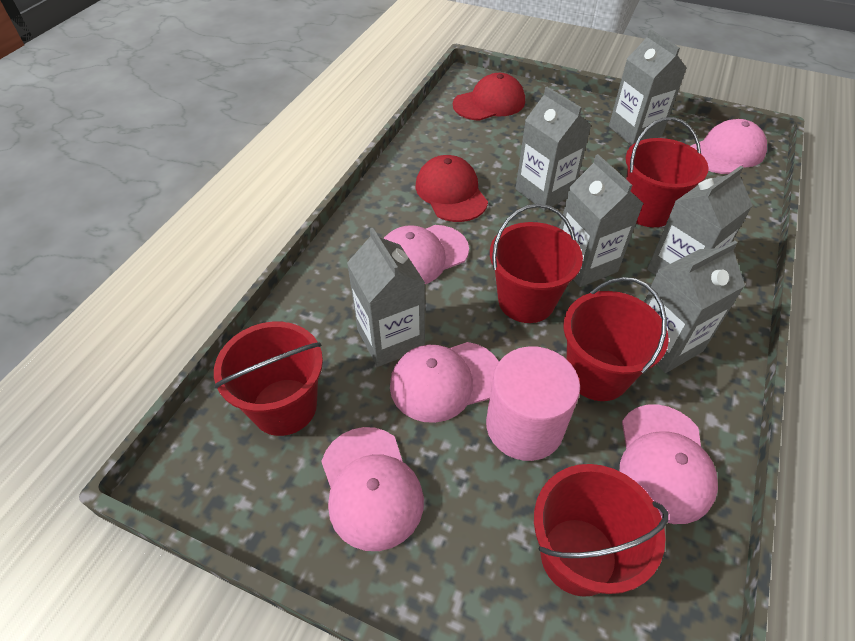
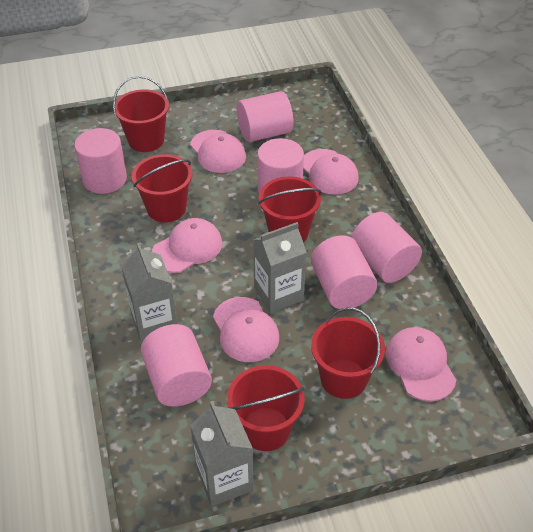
grey carton: 6 -> 3
pink cylinder: 1 -> 6
red cap: 2 -> 0

